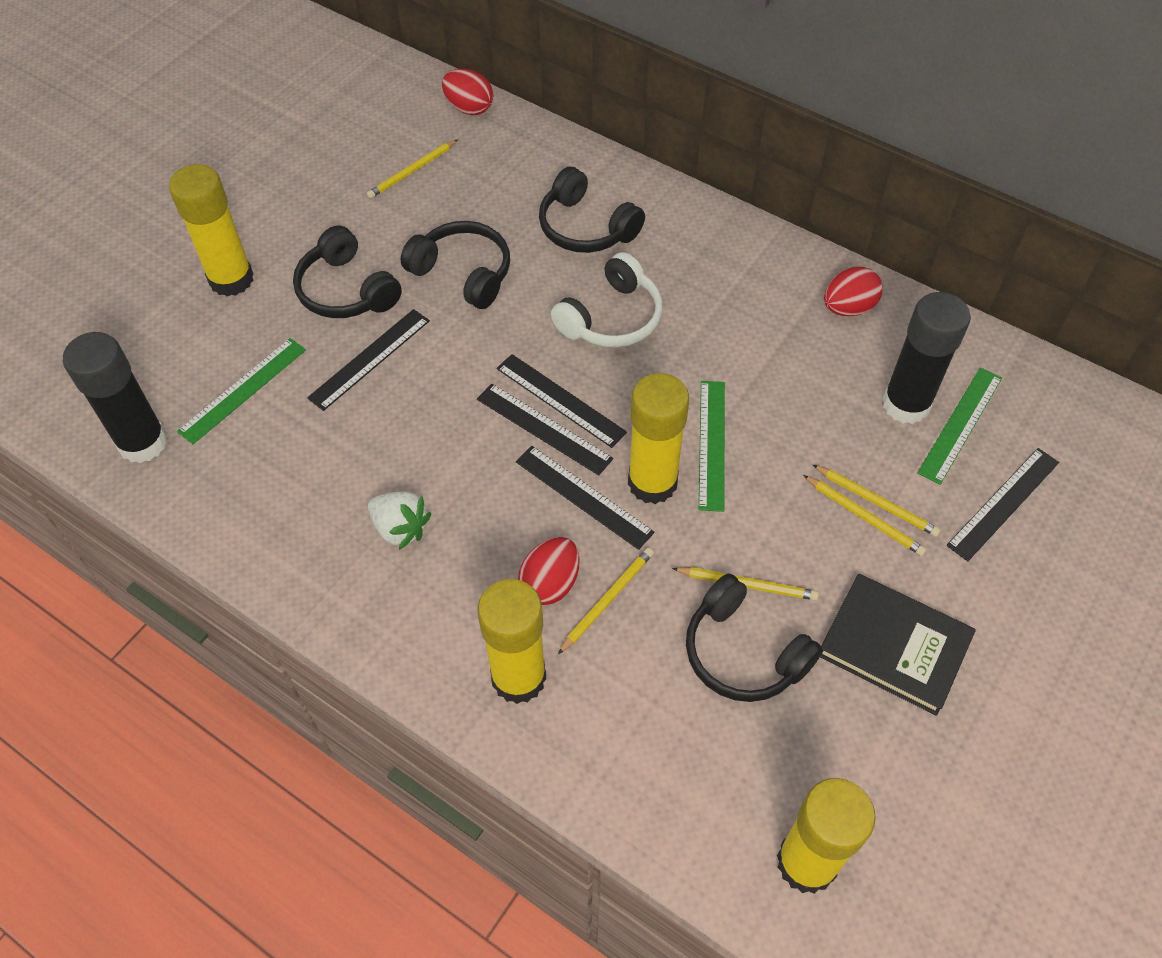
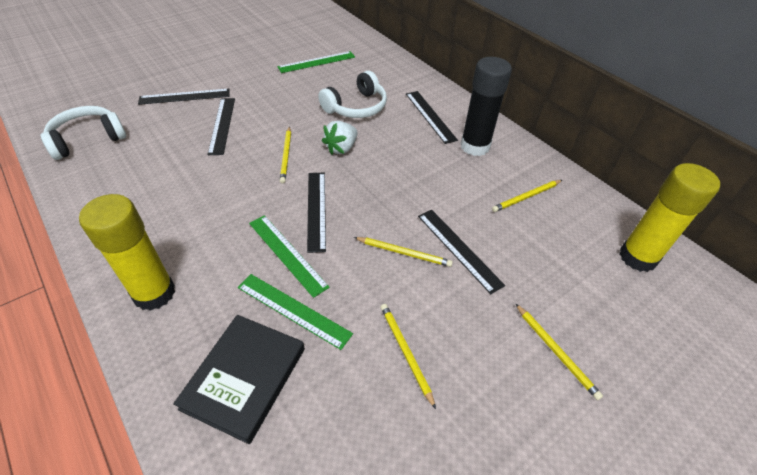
black glue stick: 2 -> 1
black headphones: 4 -> 0
red egg: 3 -> 0
white headphones: 1 -> 2
yellow glue stick: 4 -> 2

